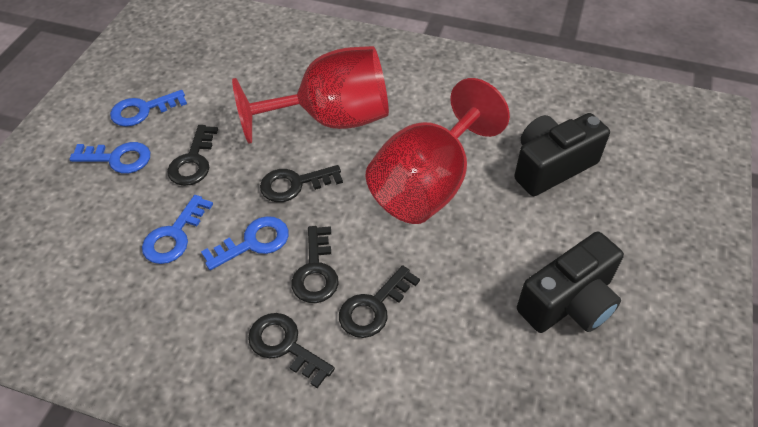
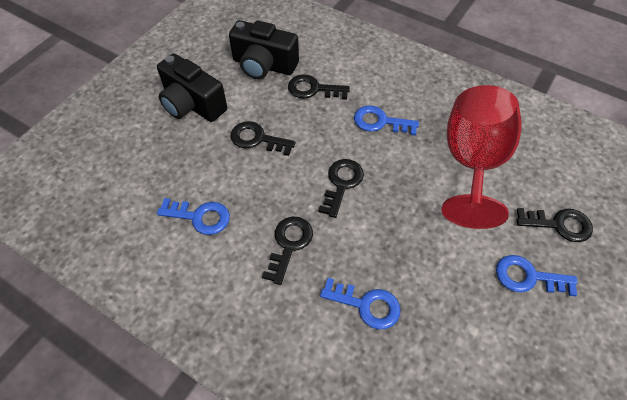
red goblet: 2 -> 1

